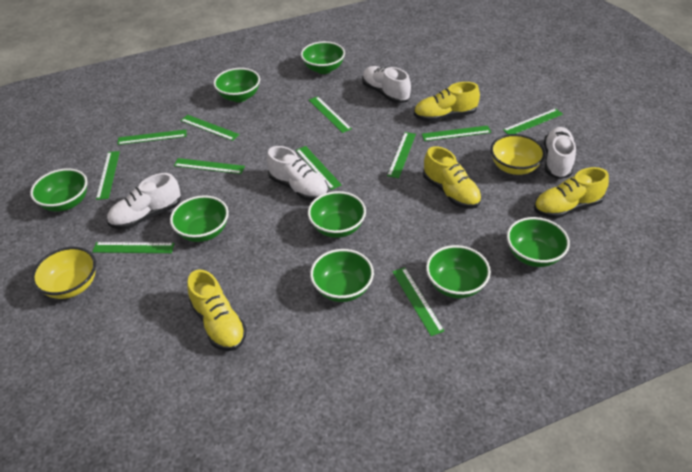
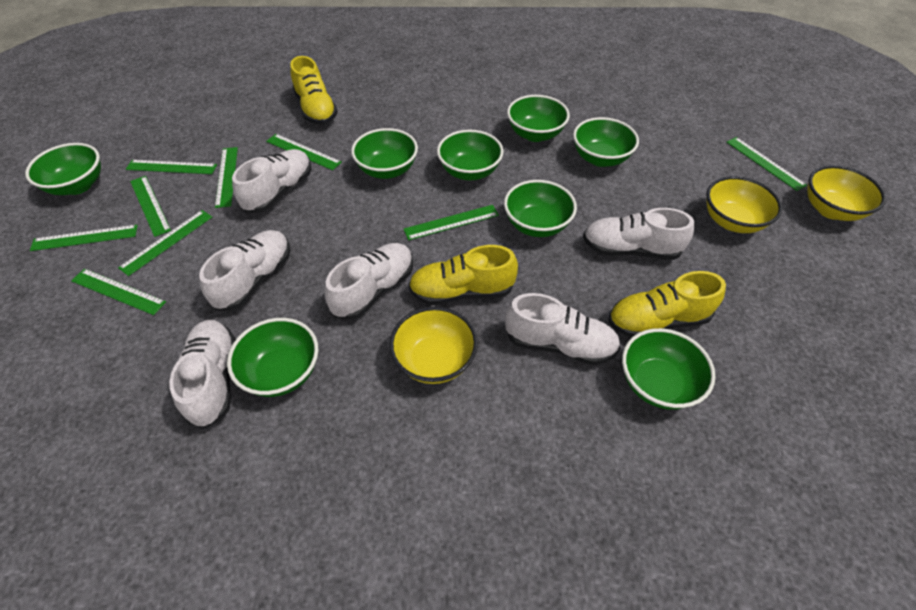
green ruler: 11 -> 9
white shoe: 4 -> 6
yellow bowl: 2 -> 3
yellow shoe: 4 -> 3

